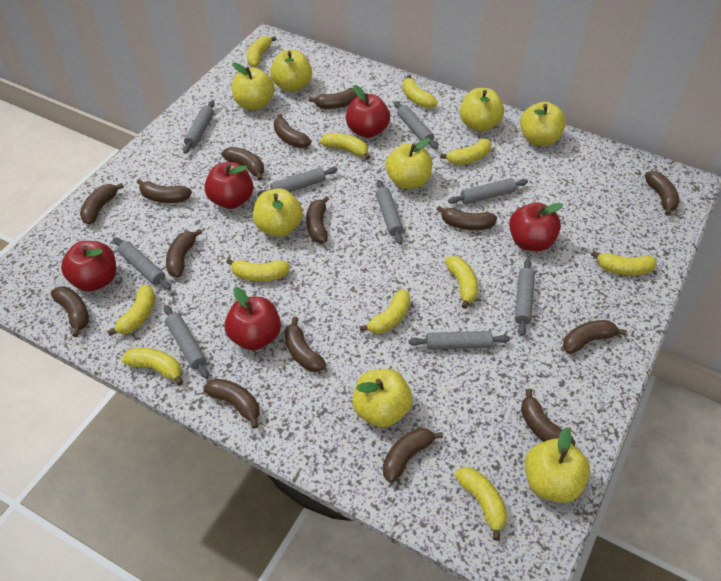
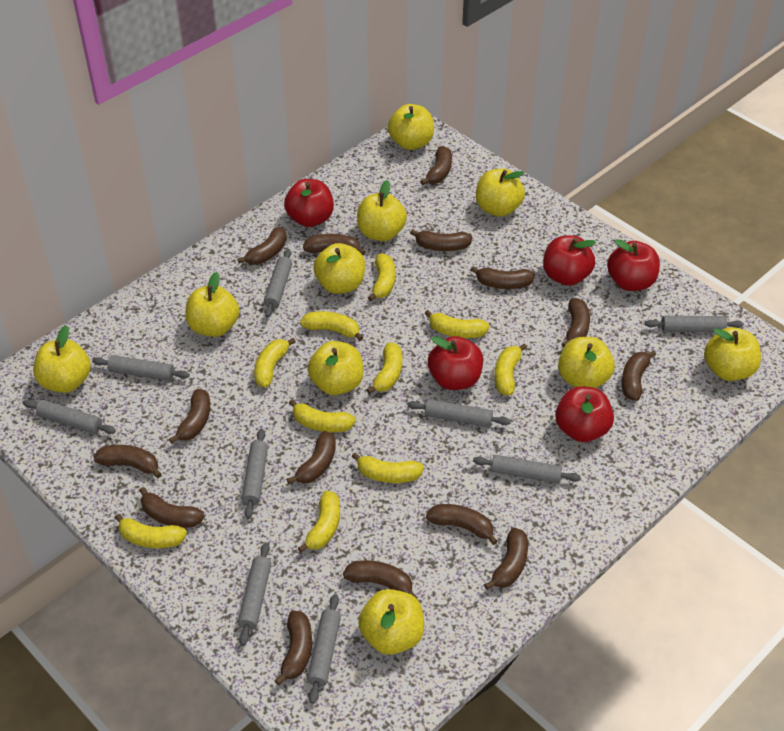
yellow apple: 8 -> 10
yellow banana: 11 -> 10

